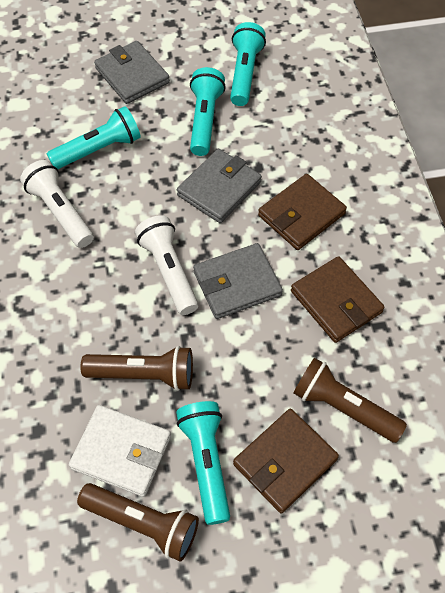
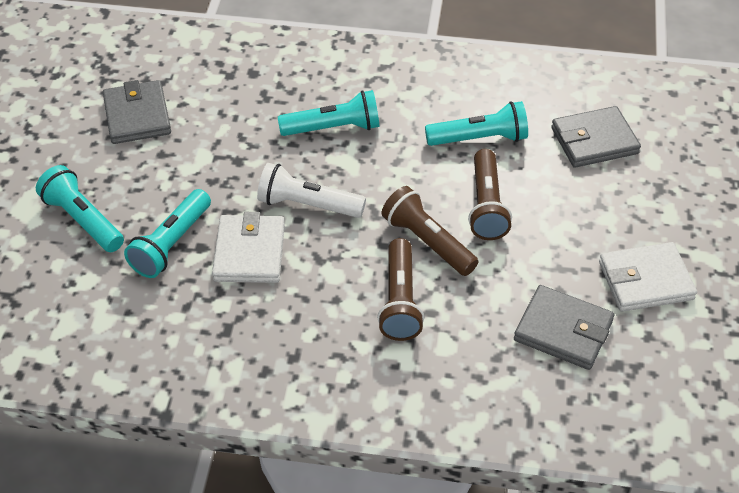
brown wallet: 3 -> 0
white flashlight: 2 -> 1
white wallet: 1 -> 2

